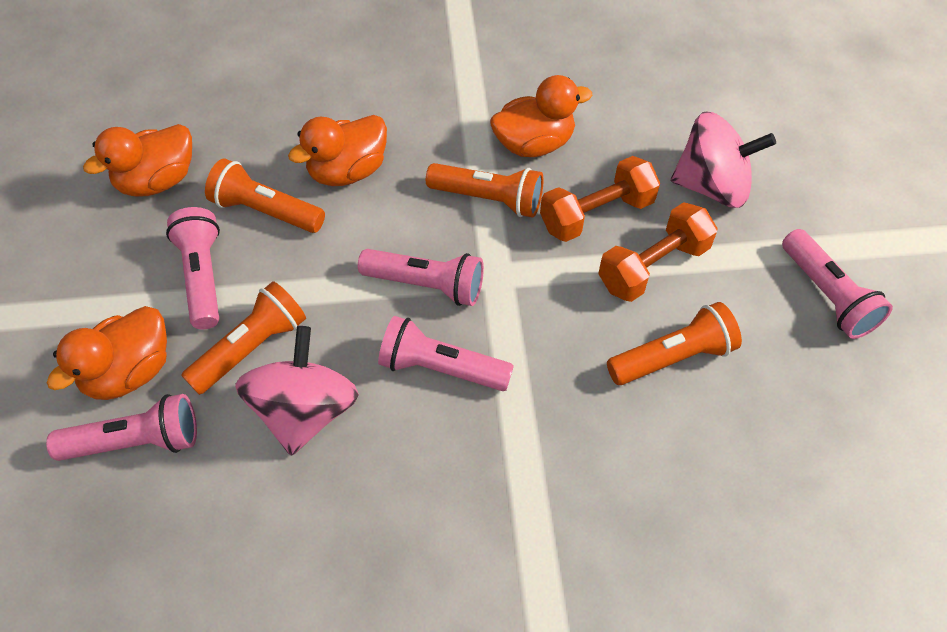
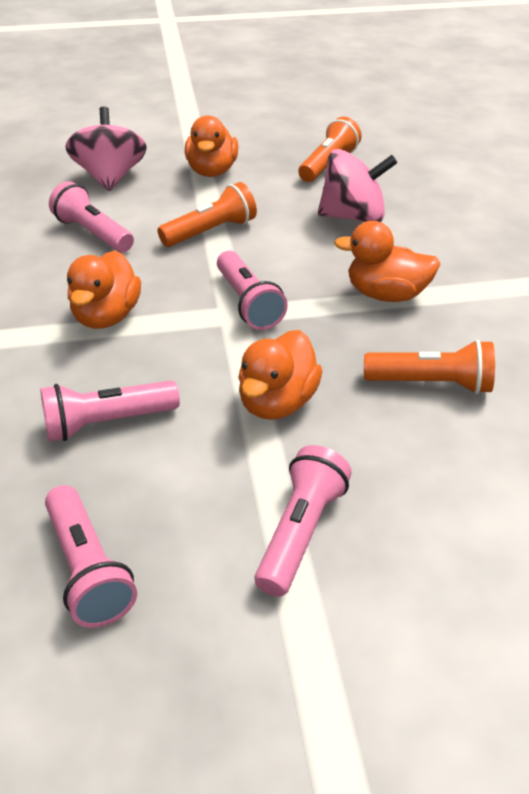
orange dumbbell: 2 -> 0
orange flashlight: 4 -> 3

